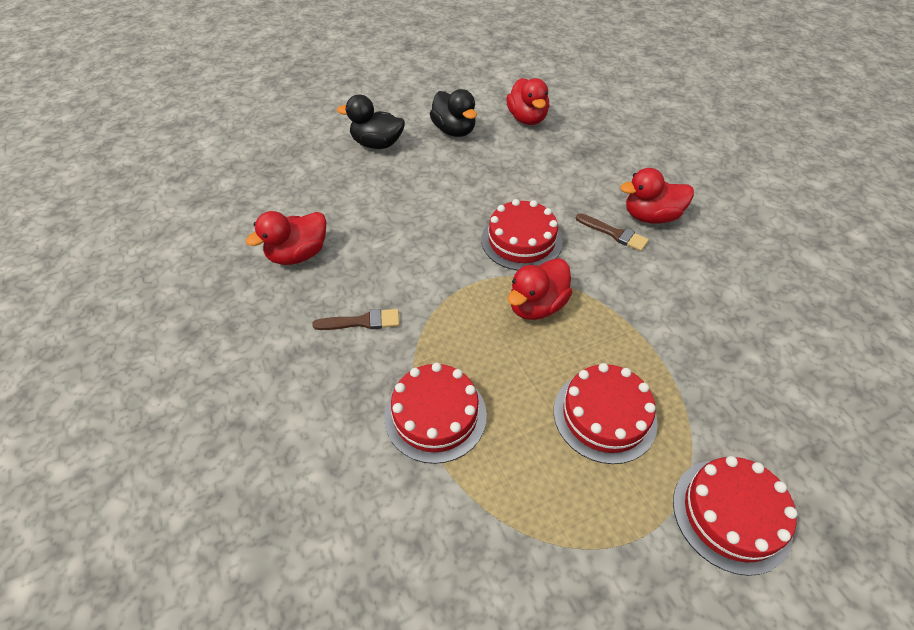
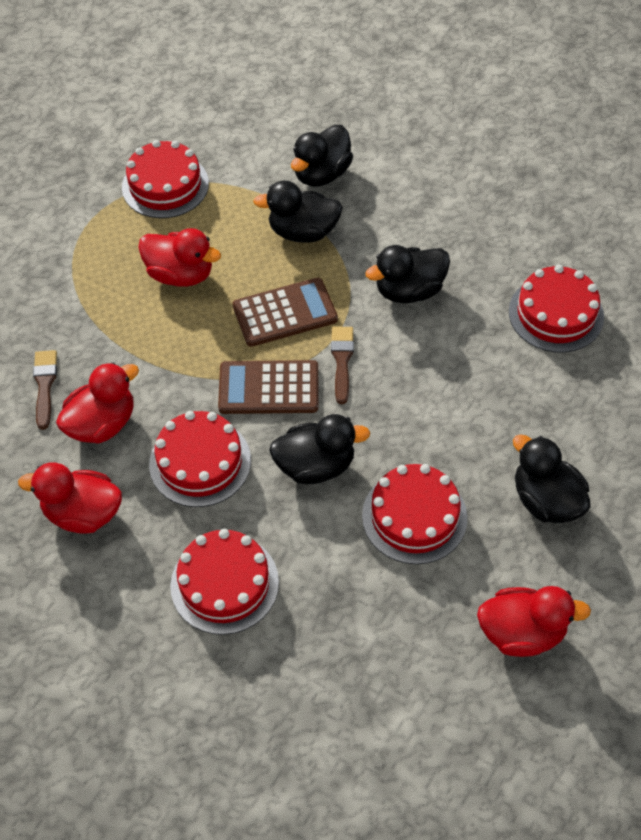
black duck: 2 -> 5
brown calculator: 0 -> 2
red cake: 4 -> 5

